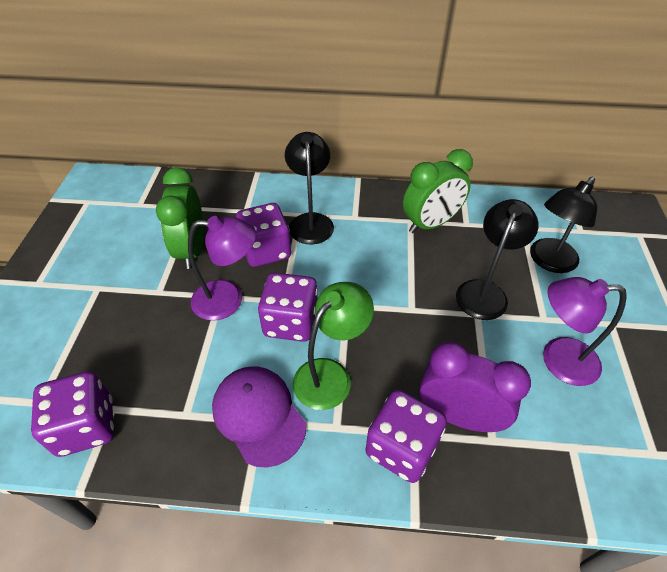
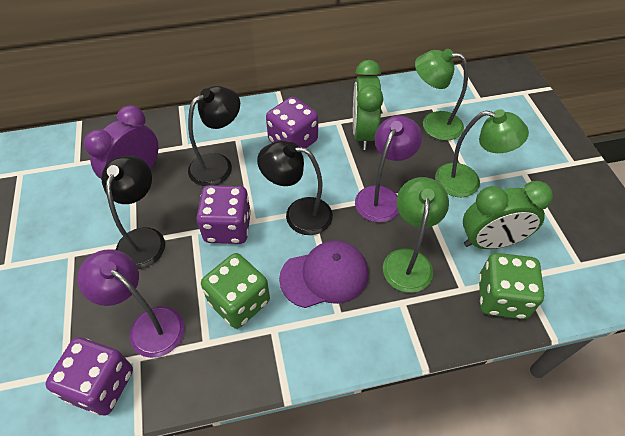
green dice: 0 -> 2
green lamp: 1 -> 3
purple dice: 4 -> 3

